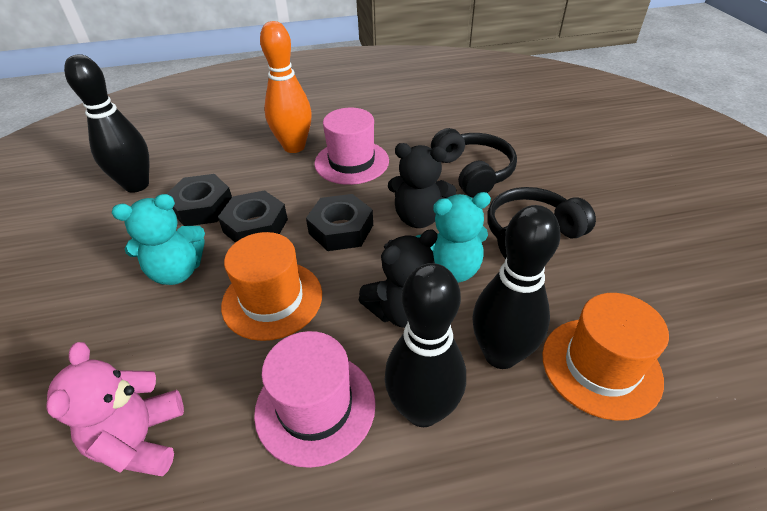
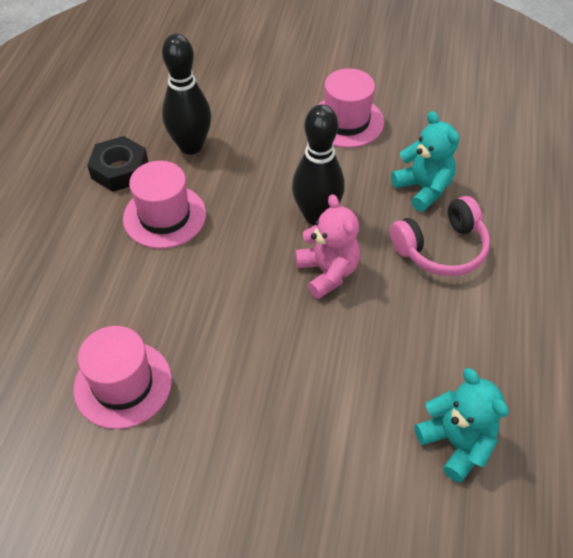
black bowling pin: 3 -> 2
black headphones: 2 -> 0
black nut: 3 -> 1
black teddy bear: 2 -> 0
orange bowling pin: 1 -> 0
orange hat: 2 -> 0
pink hat: 2 -> 3
pink headphones: 0 -> 1

